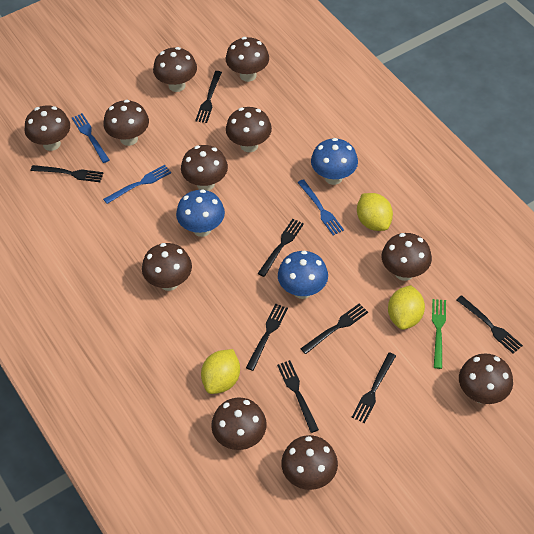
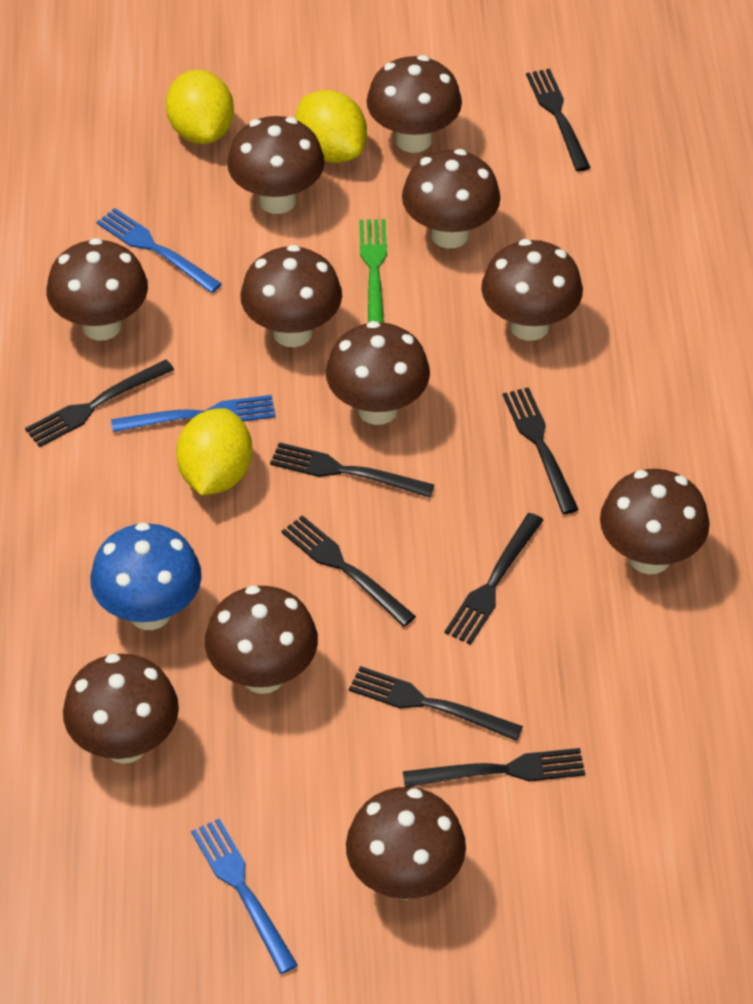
blue mushroom: 3 -> 1

